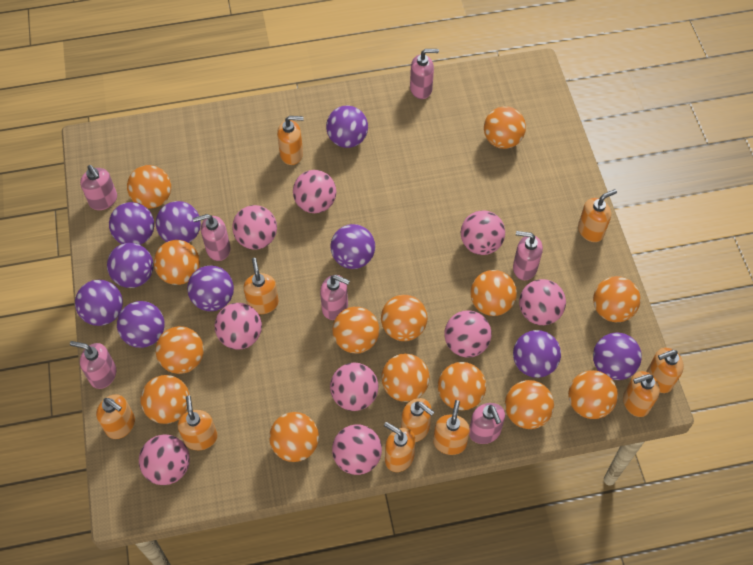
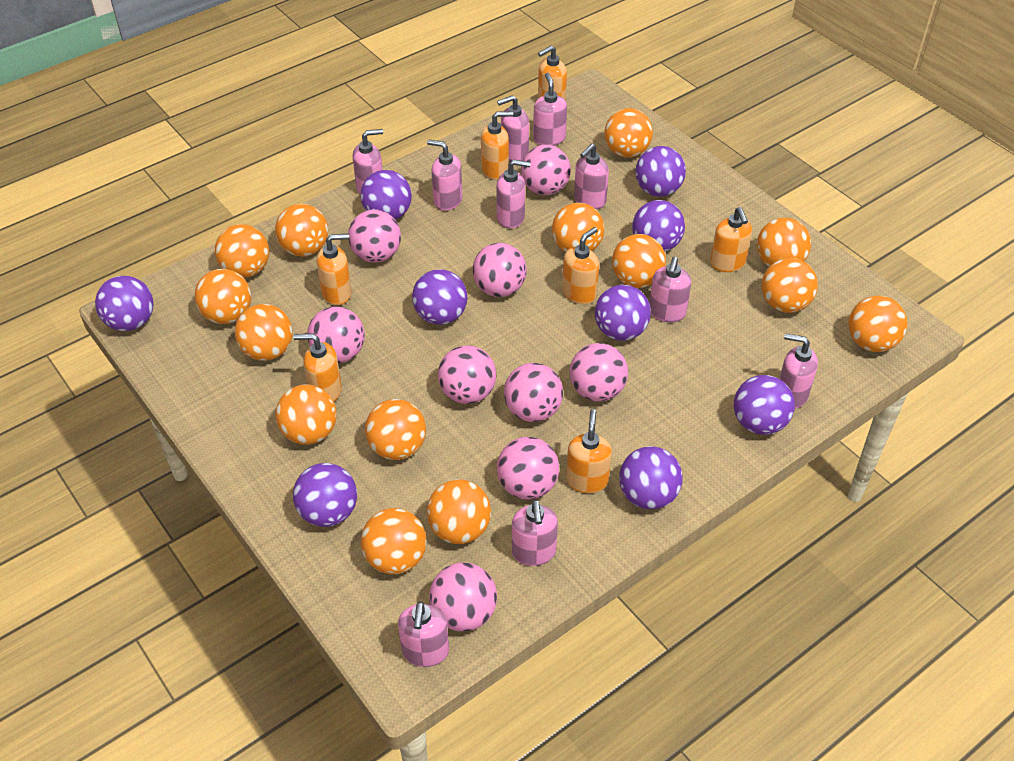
orange soap dispenser: 10 -> 7
pink soap dispenser: 7 -> 10
purple ball: 10 -> 9

